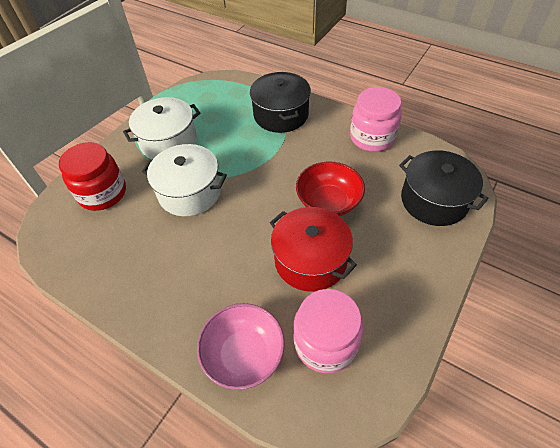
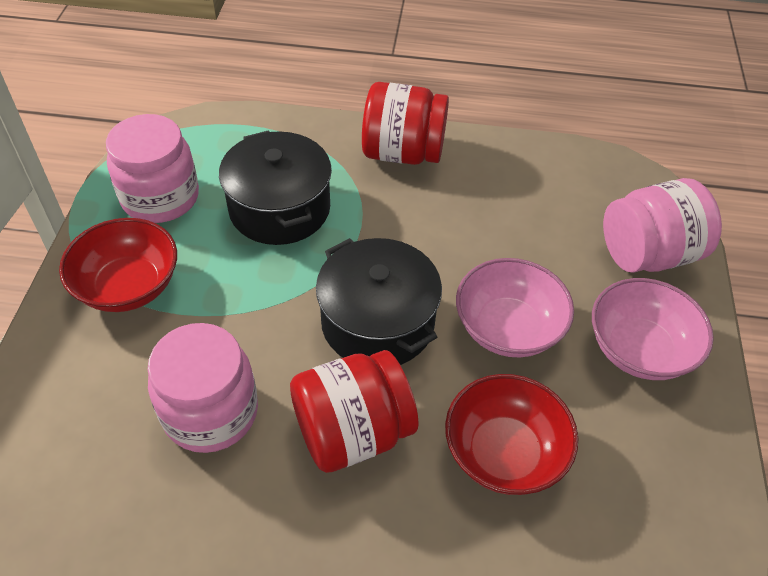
pink bowl: 1 -> 2
pink jar: 2 -> 3
red bowl: 1 -> 2
red jar: 1 -> 2
red pot: 1 -> 0
white pot: 2 -> 0

